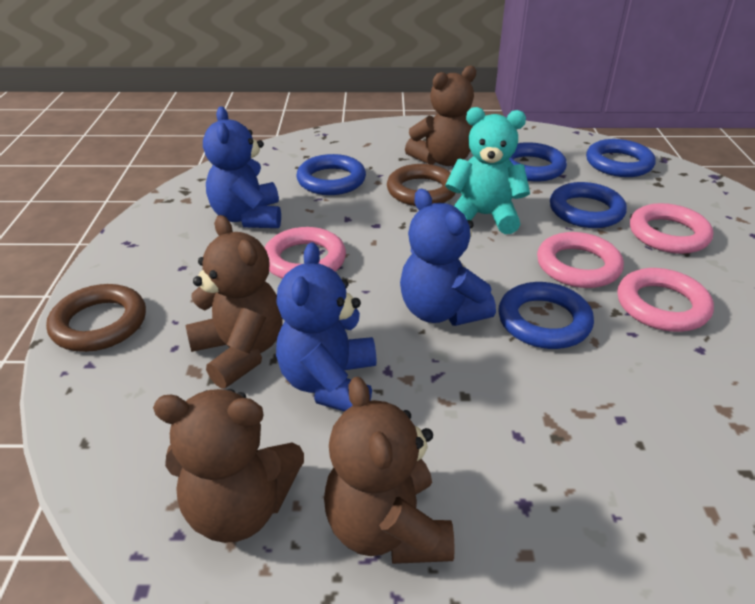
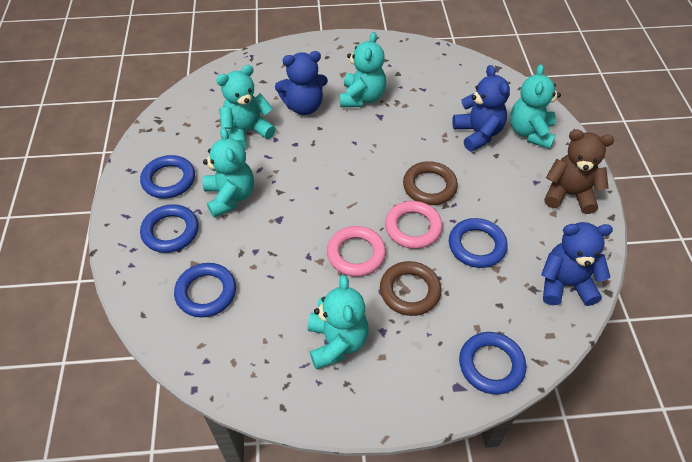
brown teddy bear: 4 -> 1
pink ring: 4 -> 2
turquoise teddy bear: 1 -> 5

